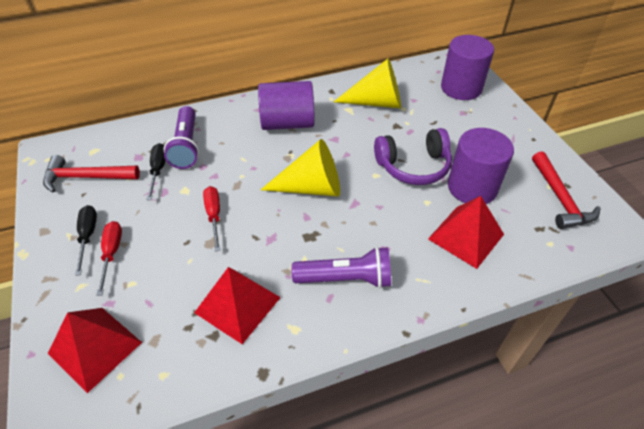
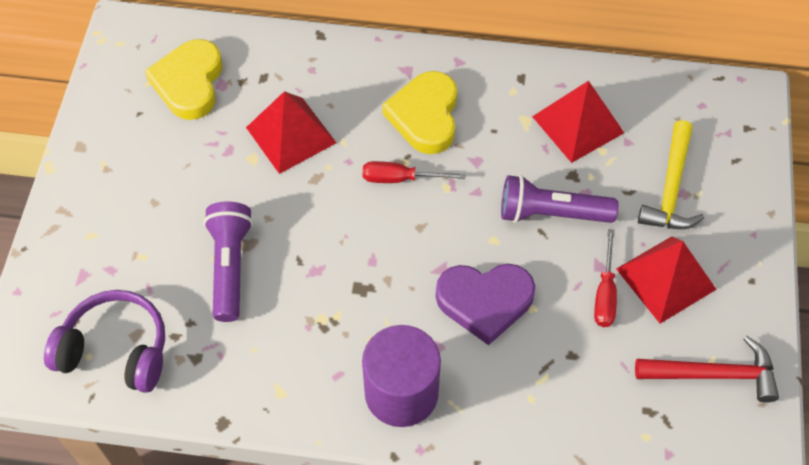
black screwdriver: 2 -> 0
purple cylinder: 3 -> 1
purple heart: 0 -> 1
red hammer: 2 -> 1
yellow cone: 2 -> 0
yellow hammer: 0 -> 1
yellow heart: 0 -> 2

